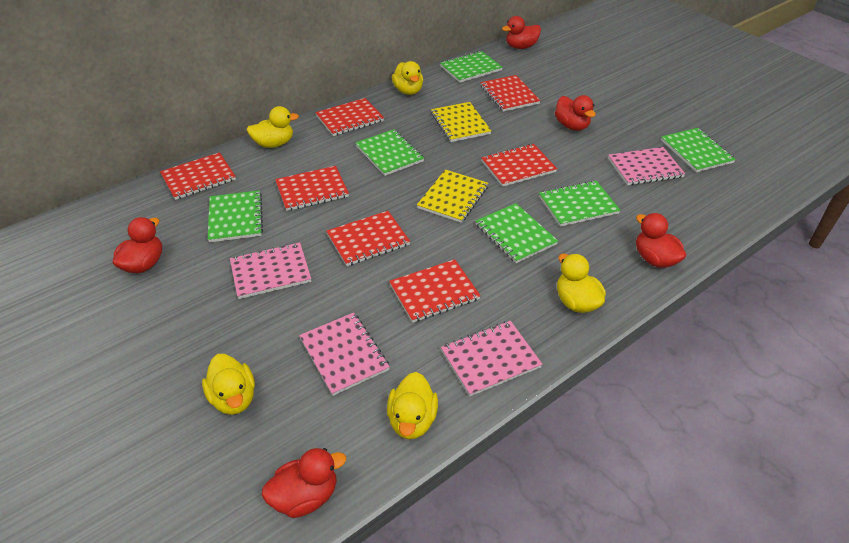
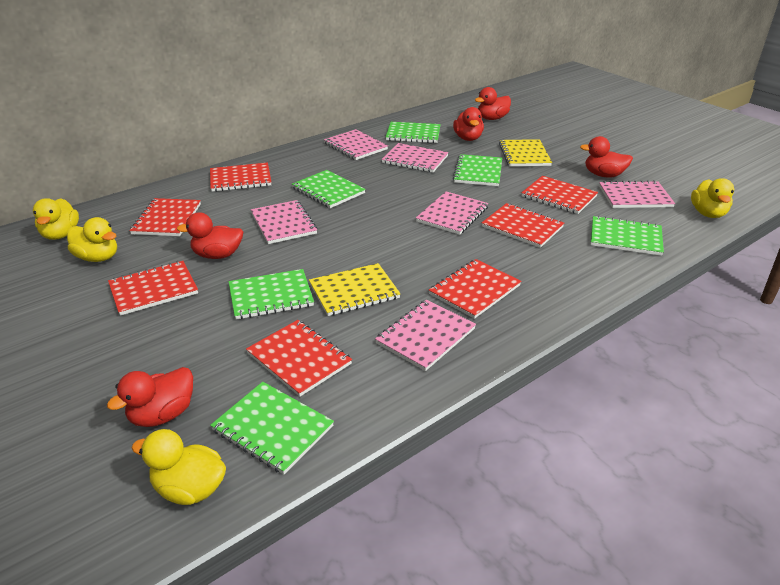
pink notebook: 4 -> 6
yellow duck: 5 -> 4

